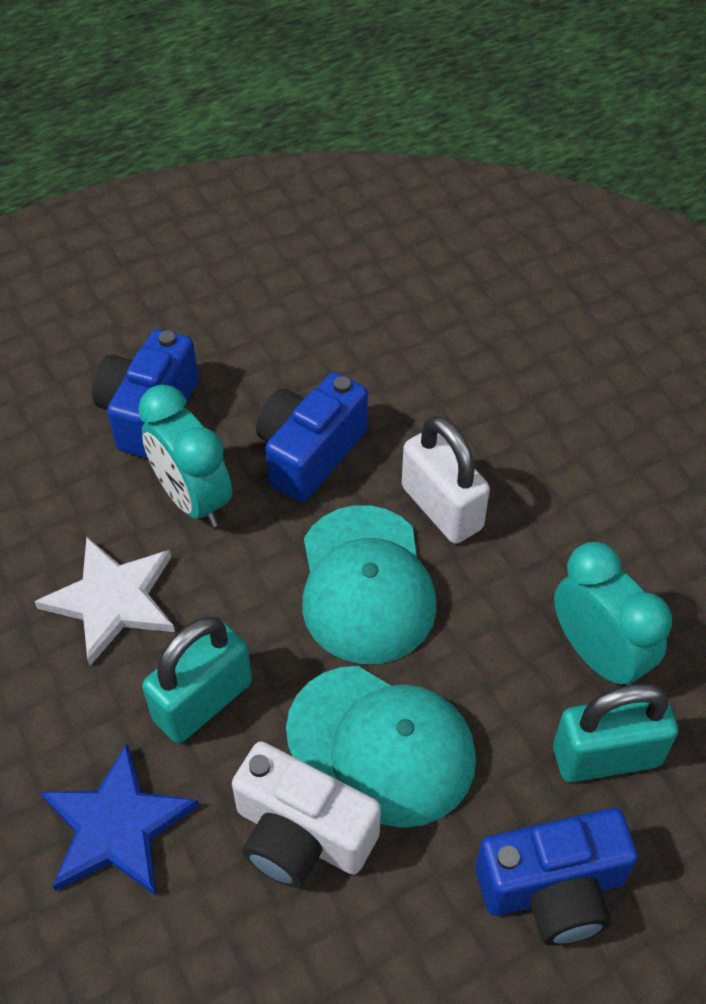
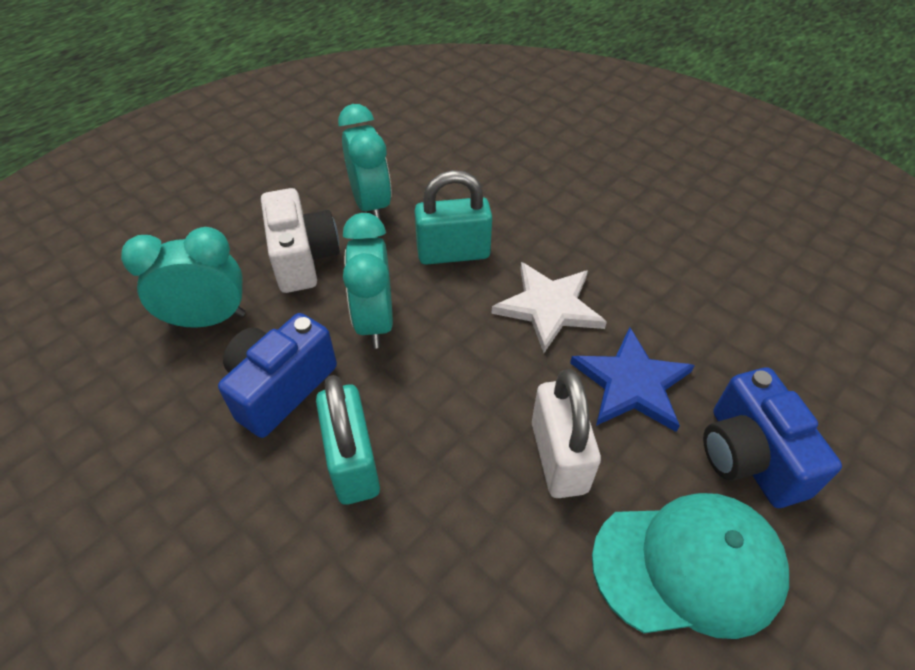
blue camera: 3 -> 2
turquoise cap: 2 -> 1
turquoise clock: 2 -> 3

